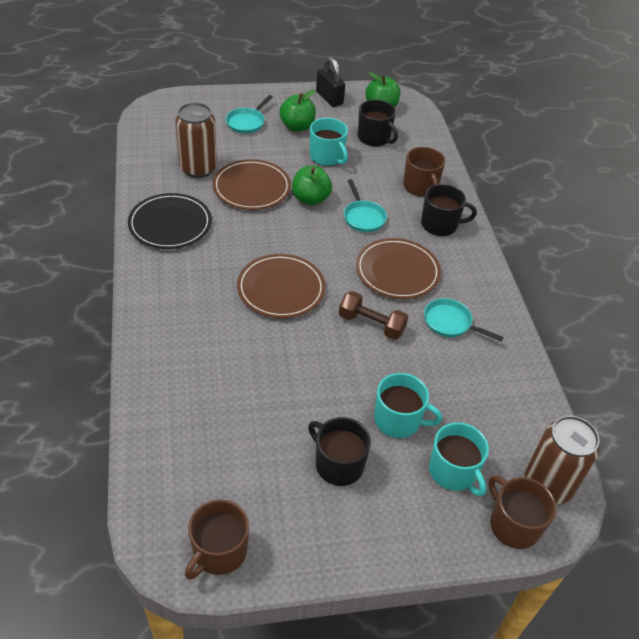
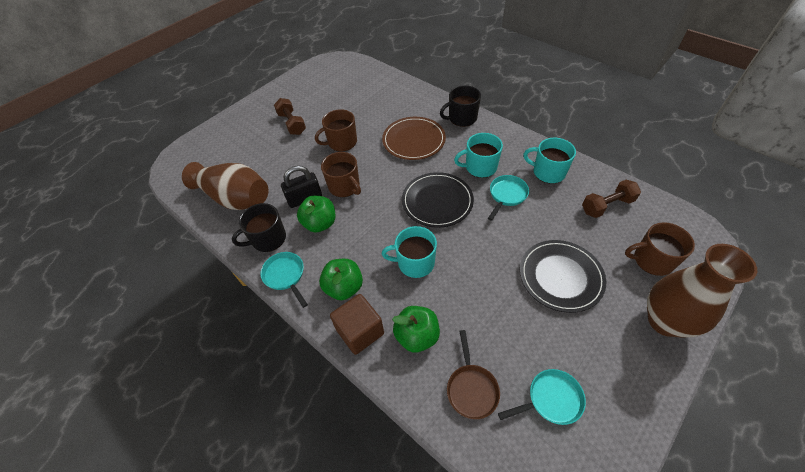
black mug: 3 -> 2
black plate: 1 -> 2
brown can: 2 -> 0
brown cube: 0 -> 1
brown dumbbell: 1 -> 2
brown pan: 0 -> 1
brown plate: 3 -> 1
brown vase: 0 -> 2

